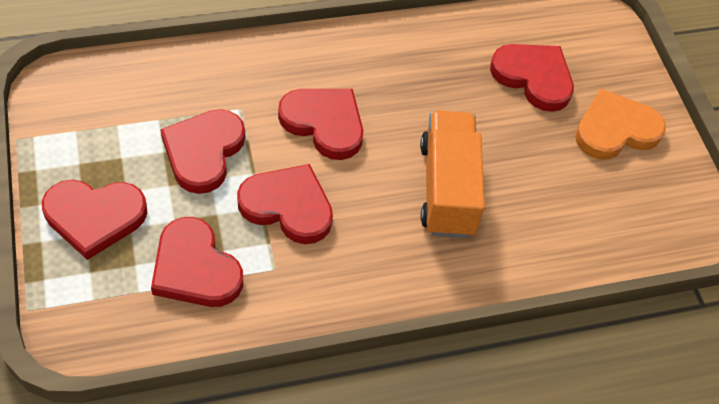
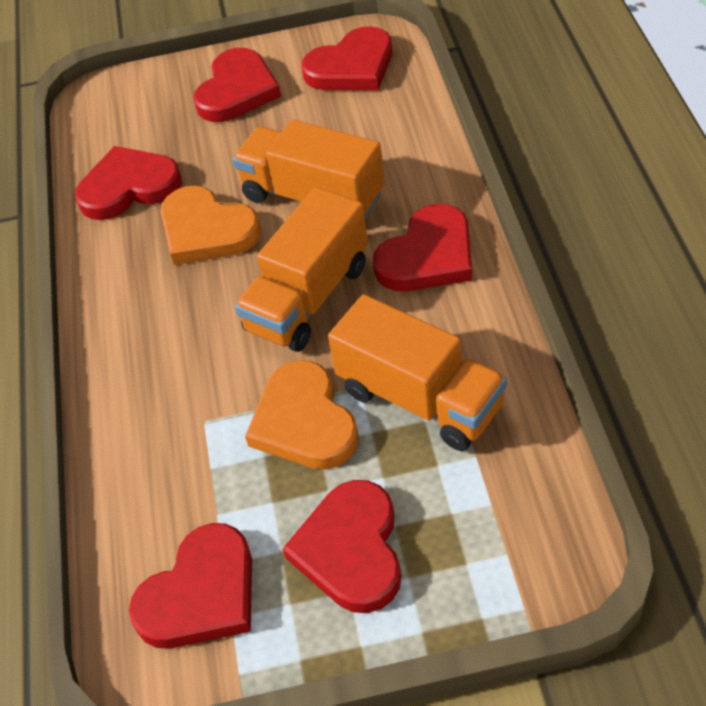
orange heart: 1 -> 2
orange truck: 1 -> 3

